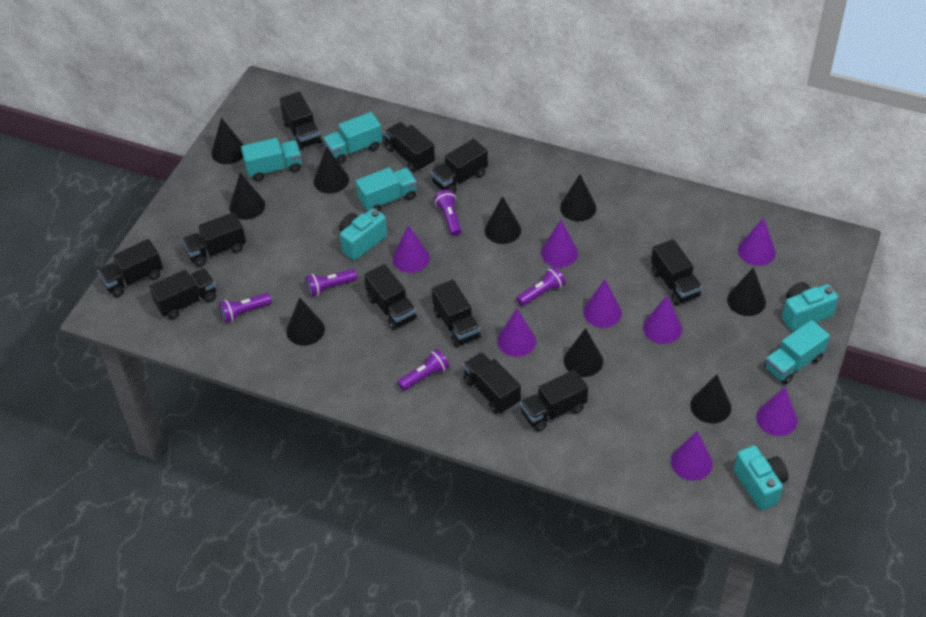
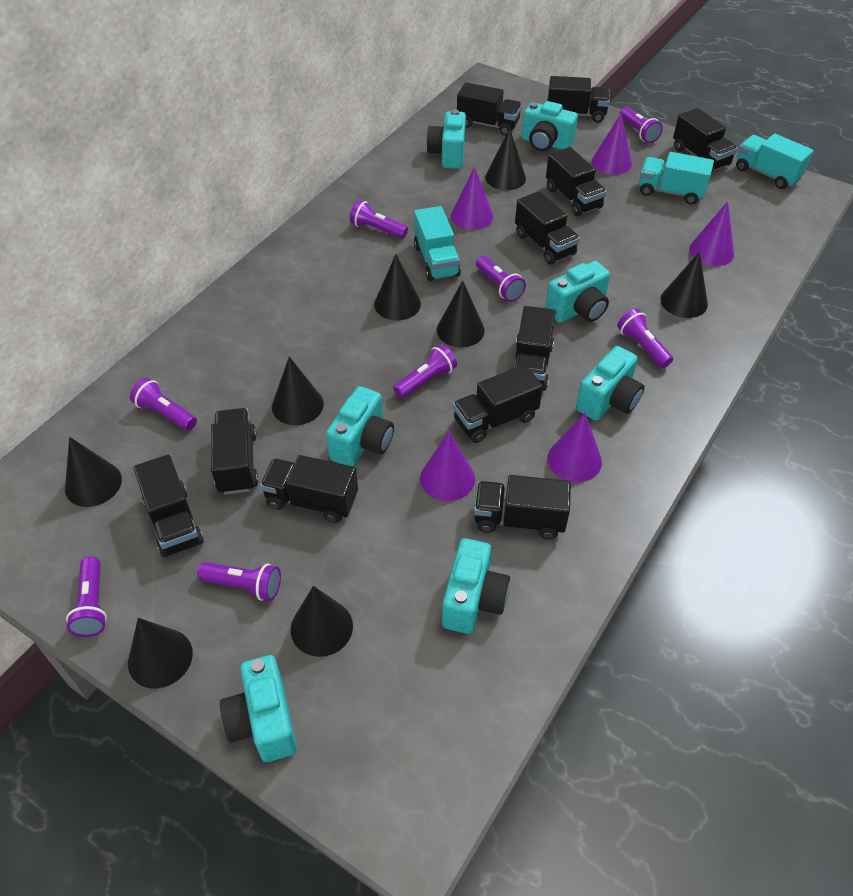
black cone: 9 -> 8
purple cone: 8 -> 5
purple flashlight: 5 -> 8
turquoise camera: 3 -> 7
turquoise truck: 4 -> 3

